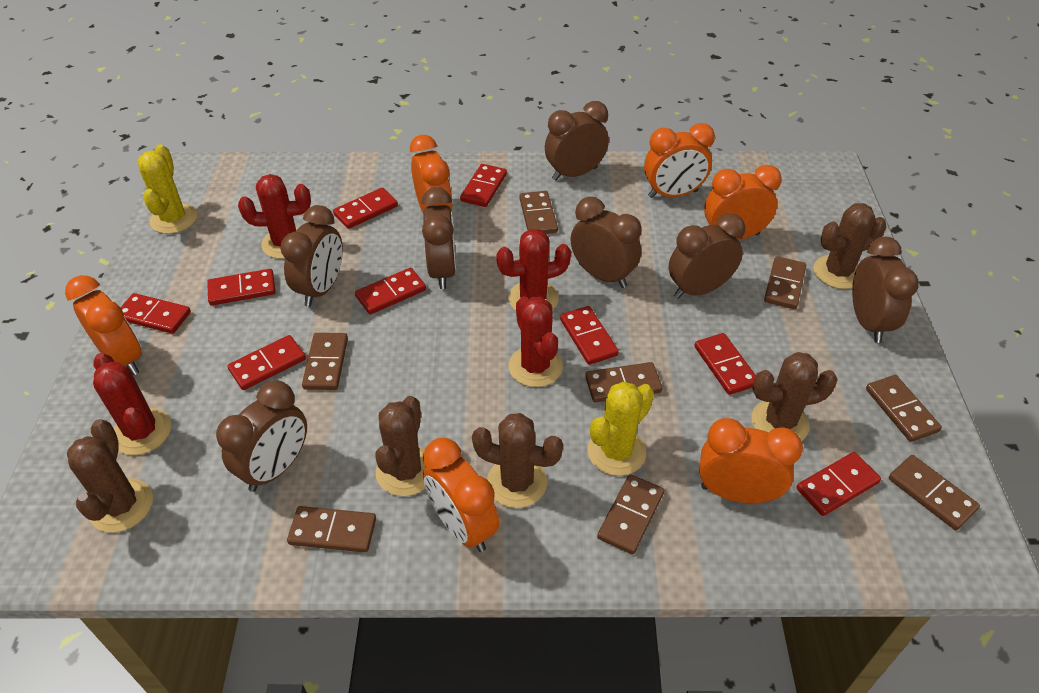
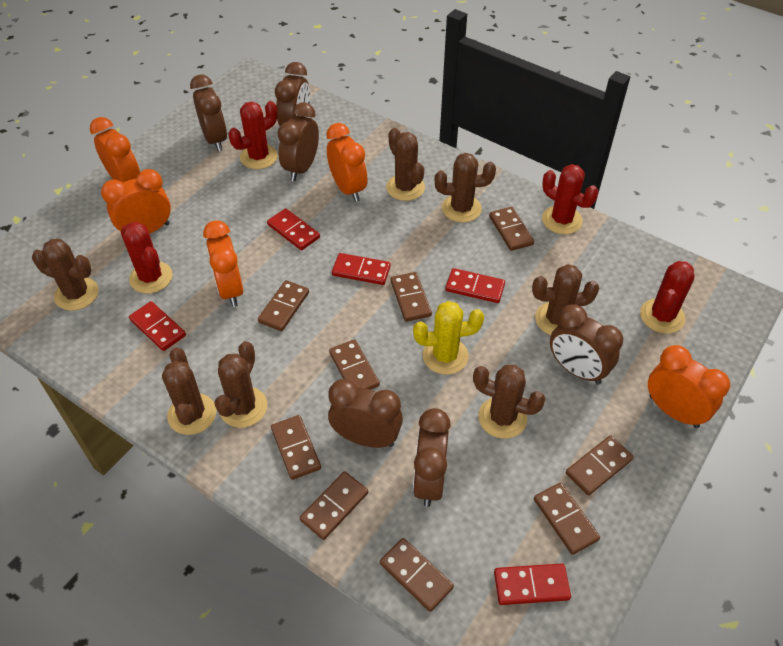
brown cactus: 5 -> 7
brown clock: 7 -> 6
brown domino: 8 -> 9
orange clock: 6 -> 5
red domino: 9 -> 5
yellow cactus: 2 -> 1

